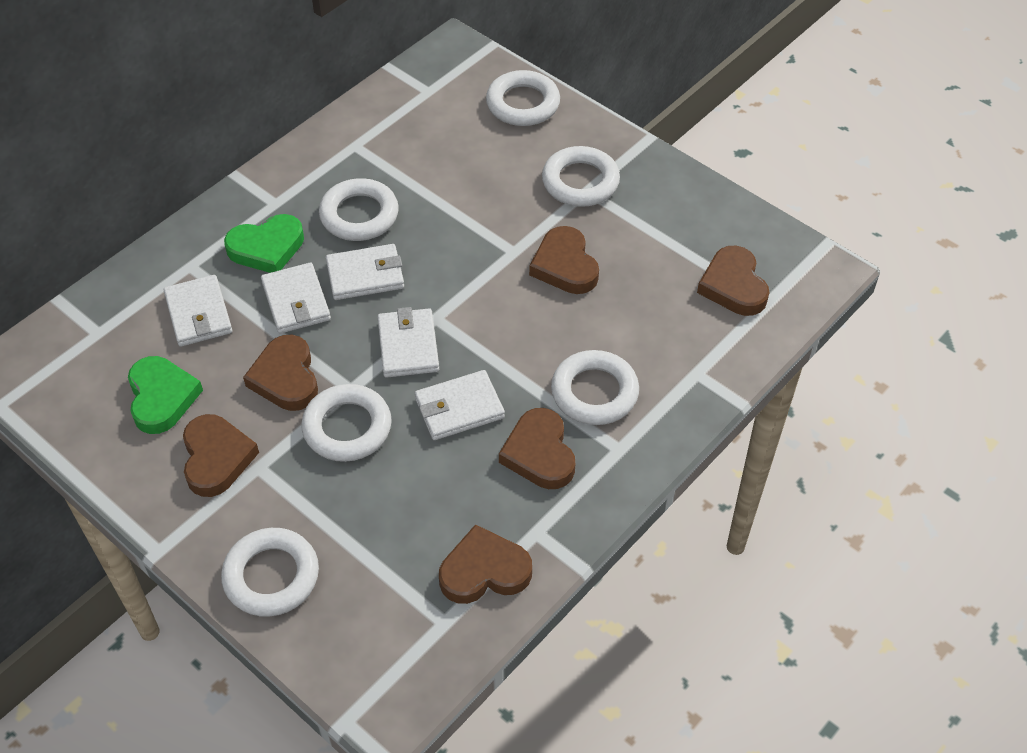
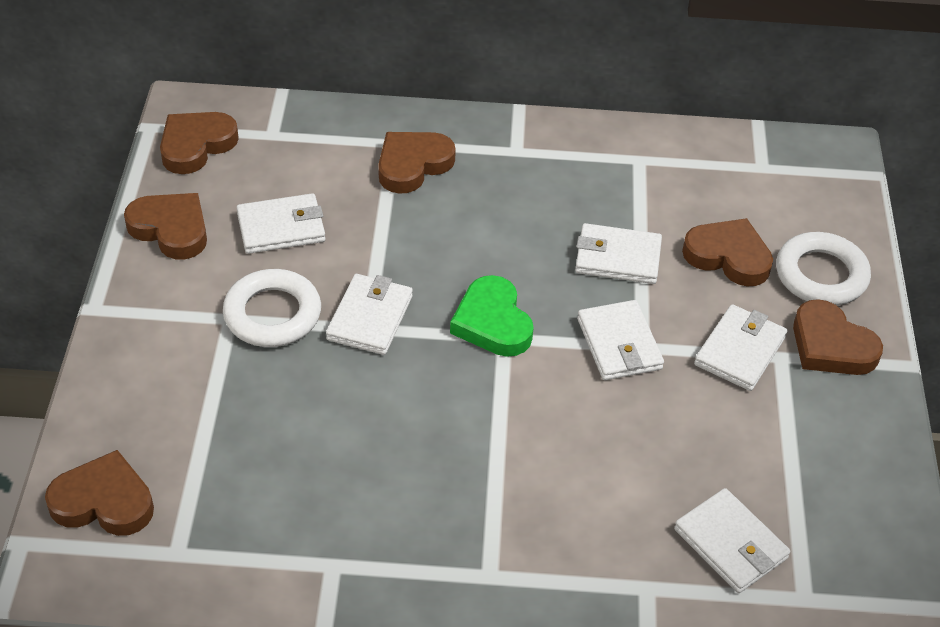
green heart: 2 -> 1
white ring: 6 -> 2
white wallet: 5 -> 6

